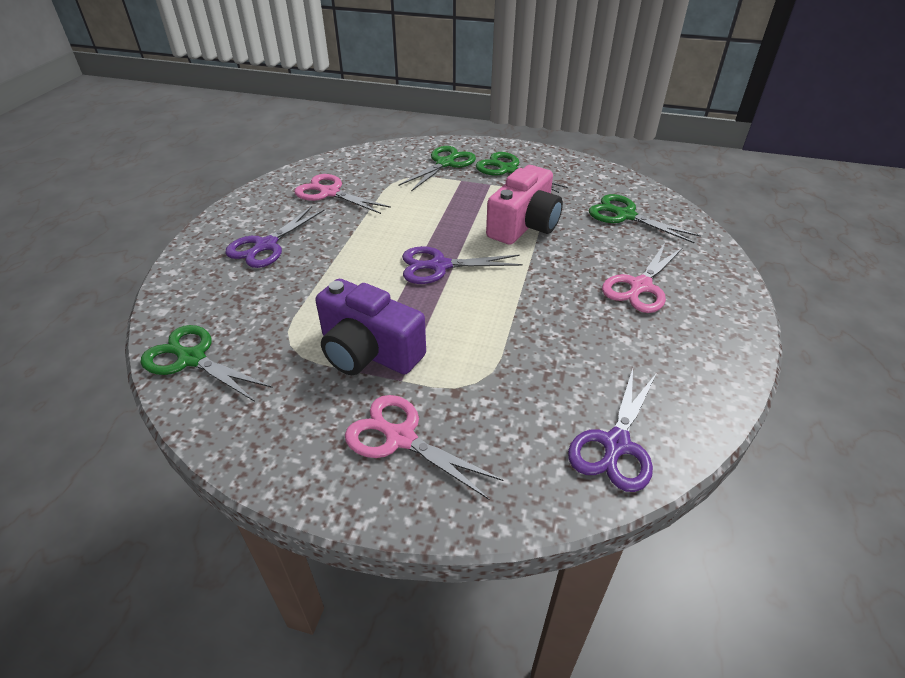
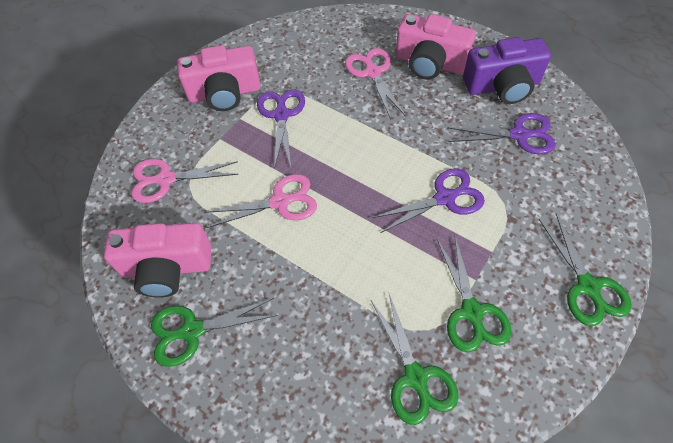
pink camera: 1 -> 3

